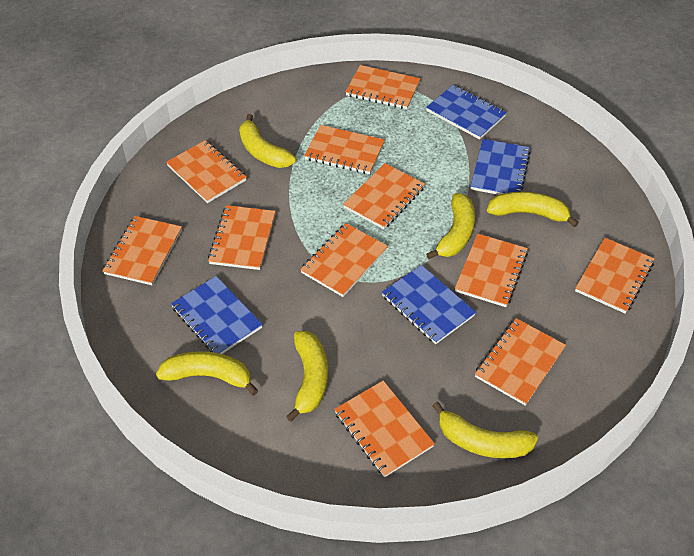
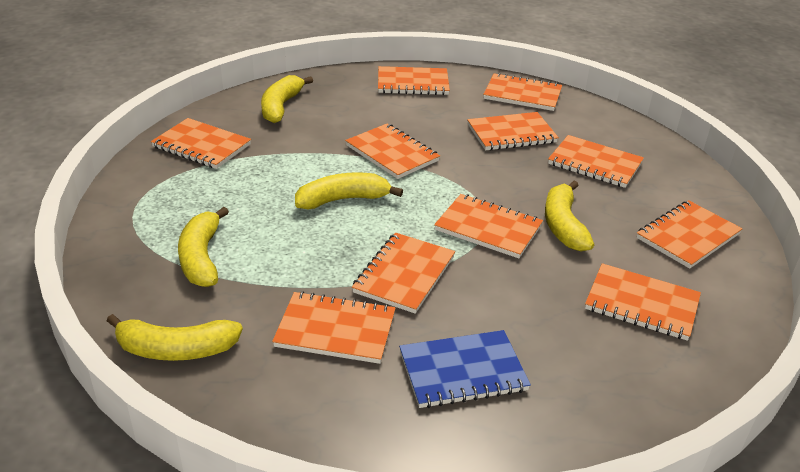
blue notebook: 4 -> 1
yellow banana: 6 -> 5

